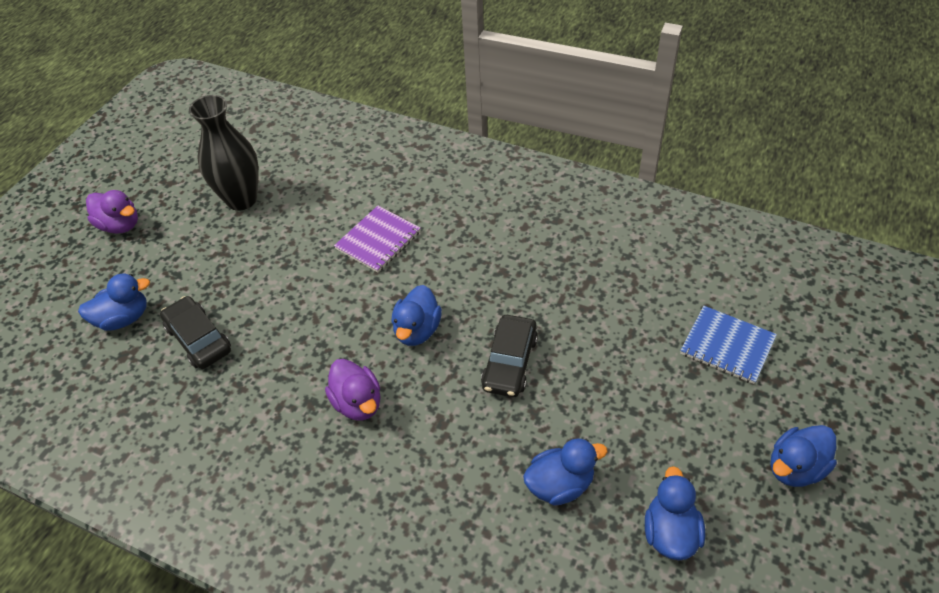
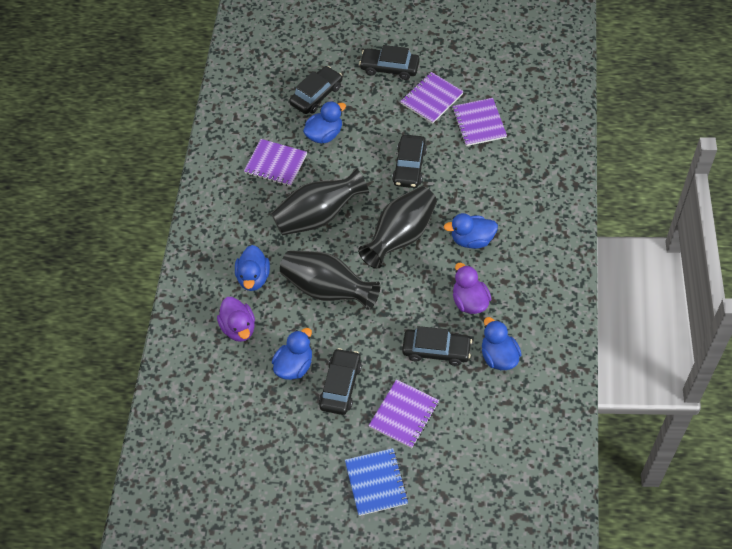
black car: 2 -> 5
black vase: 1 -> 3
purple notebook: 1 -> 4

